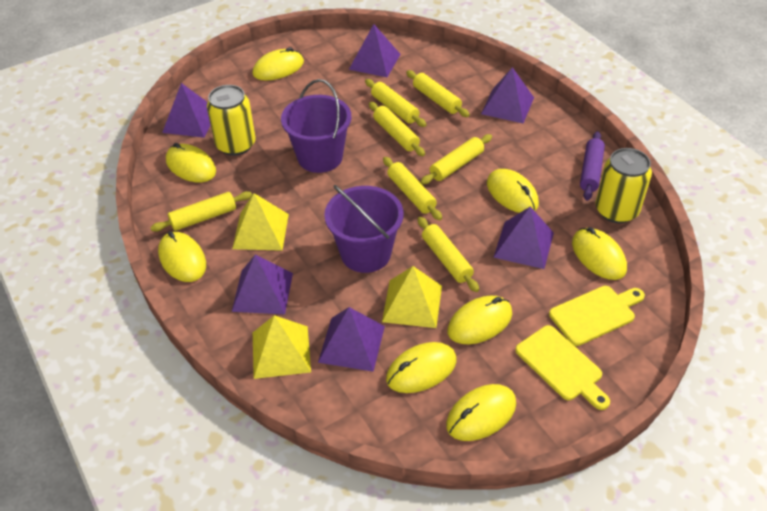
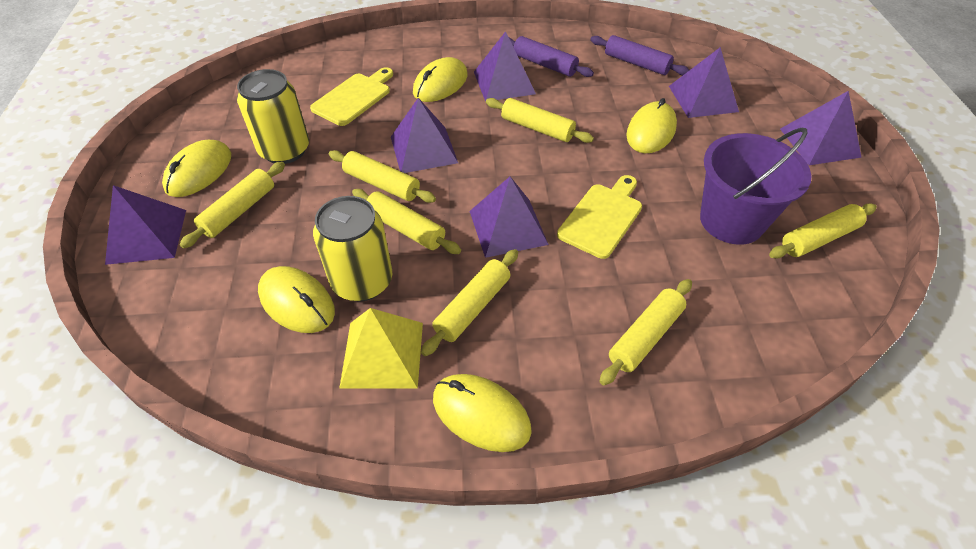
purple bucket: 2 -> 1
purple rolling pin: 1 -> 2
yellow mouse: 8 -> 5
yellow pyramid: 3 -> 1

